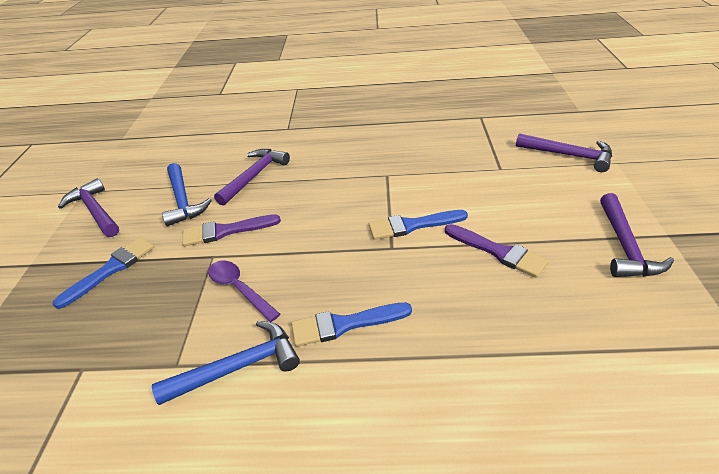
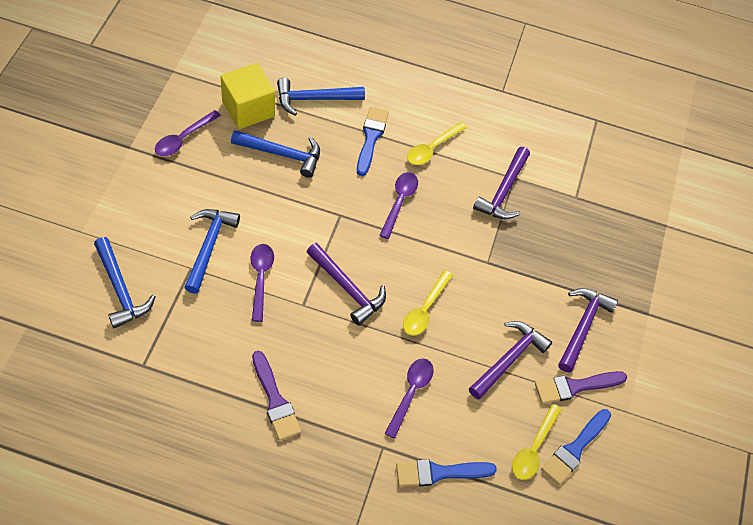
blue hammer: 2 -> 4
purple spoon: 1 -> 4
yellow cube: 0 -> 1
yellow spoon: 0 -> 3

